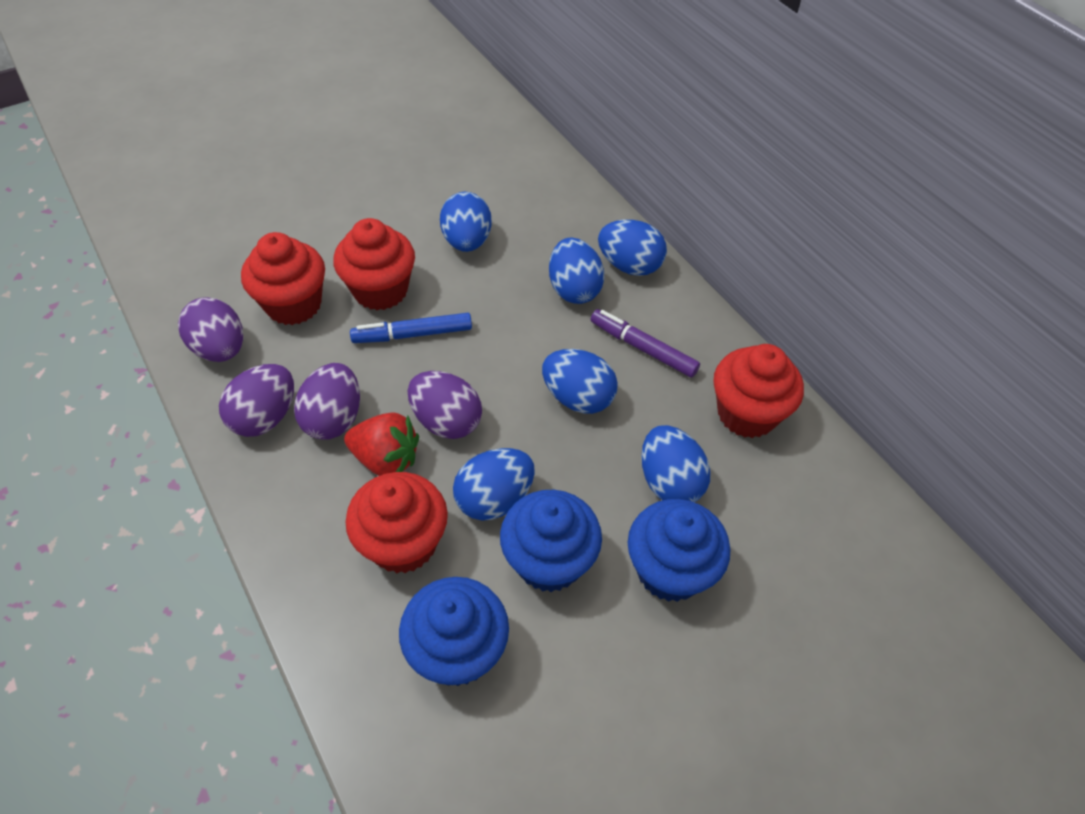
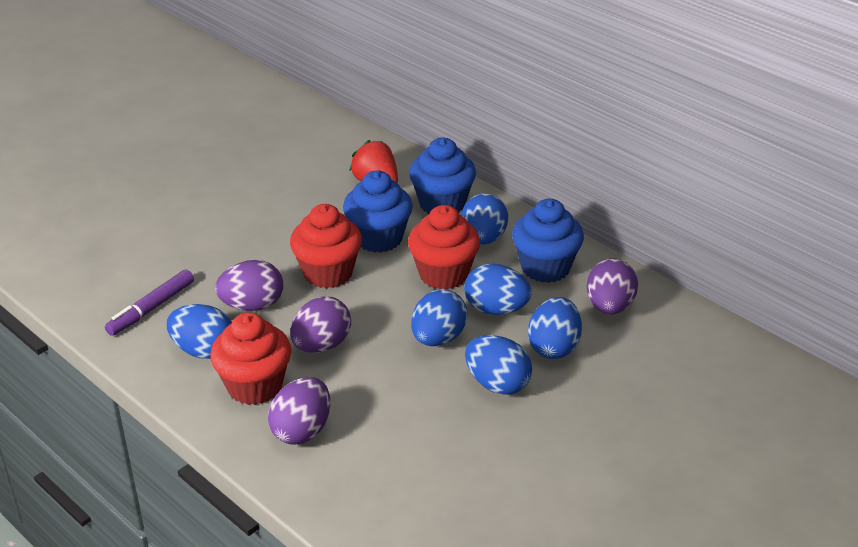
blue marker: 1 -> 0
red cupcake: 4 -> 3

